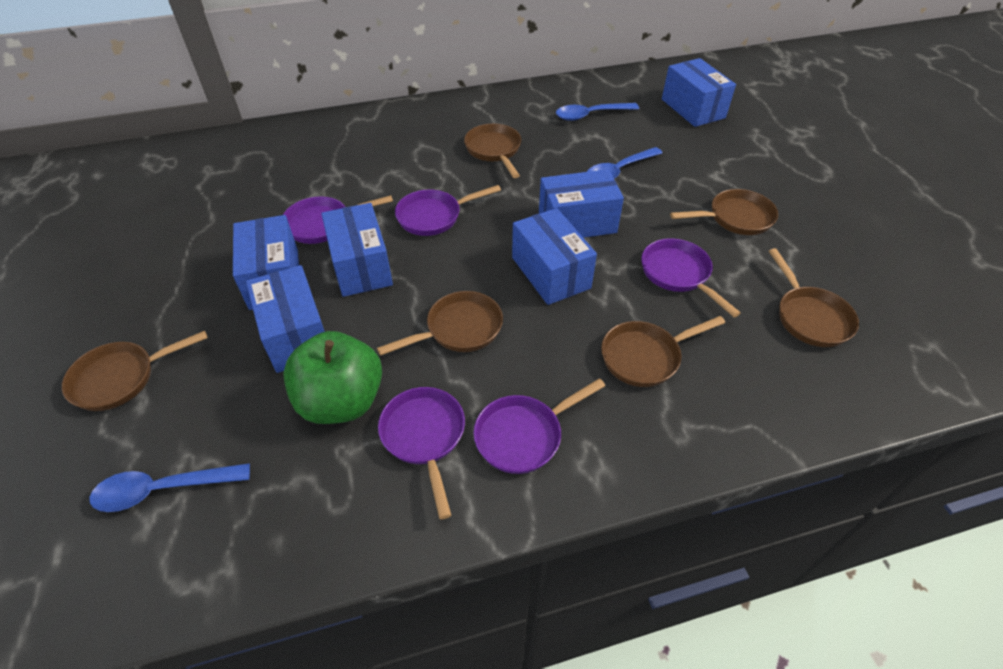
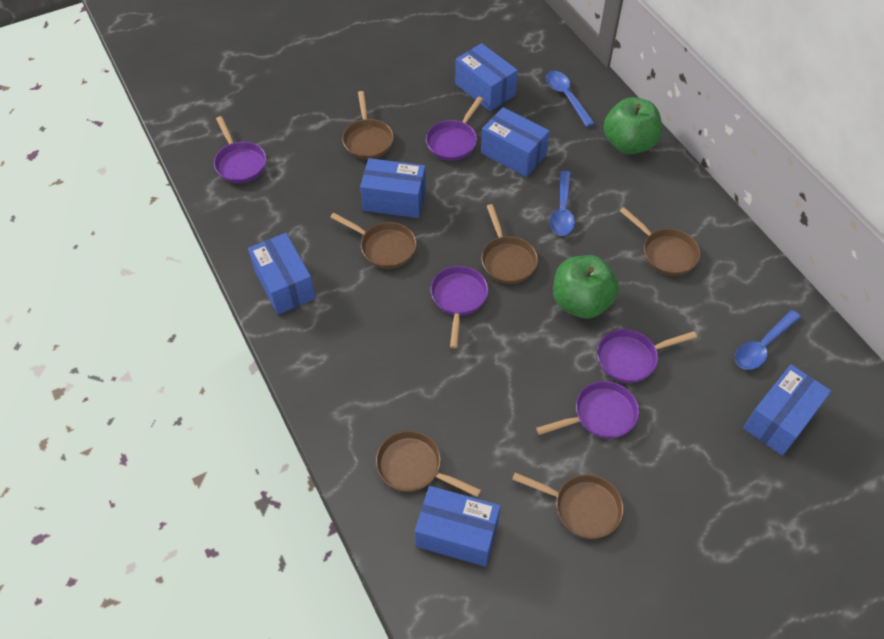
green apple: 1 -> 2

